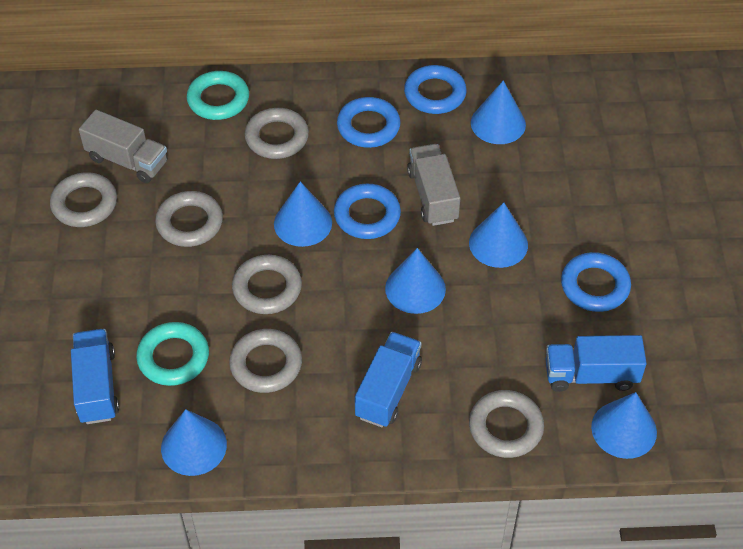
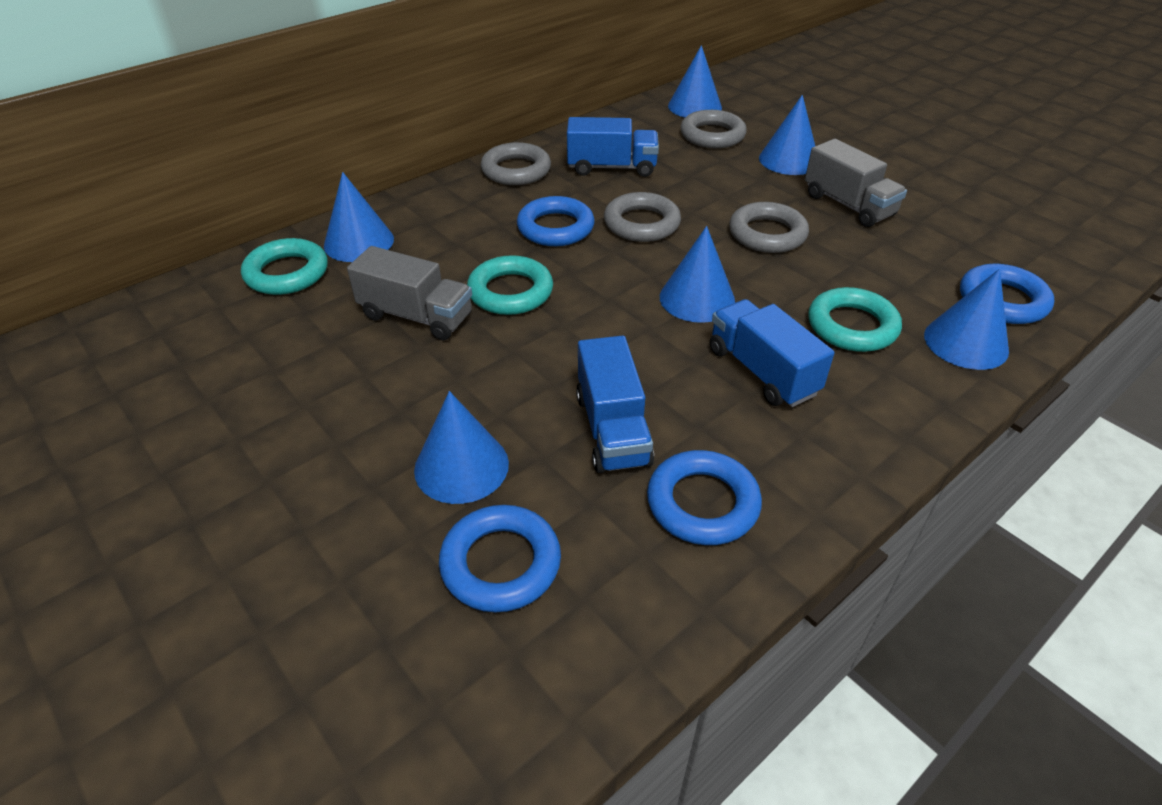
grey ring: 6 -> 4
turquoise ring: 2 -> 3

